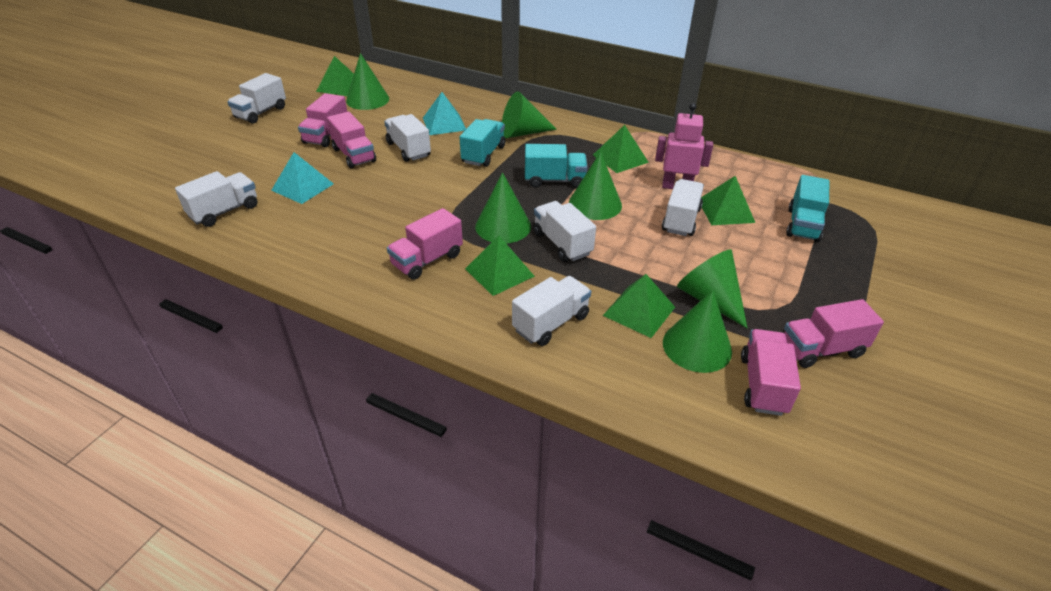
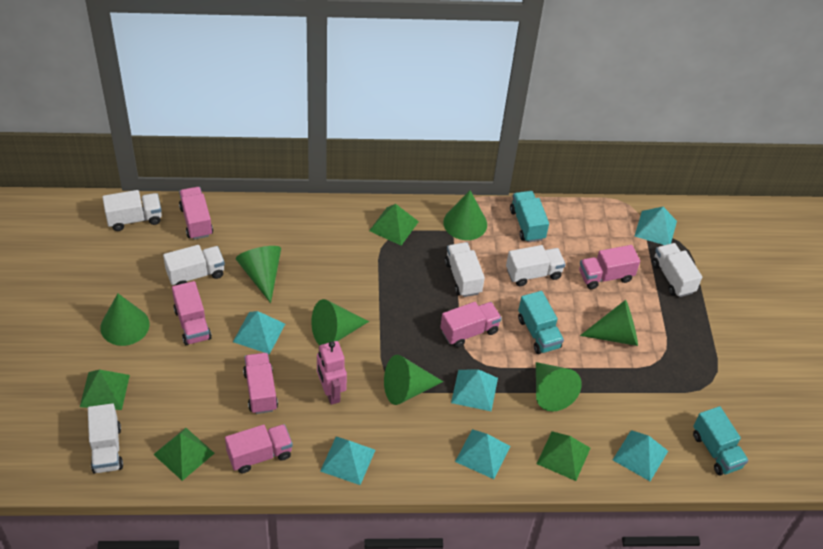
green cone: 6 -> 7
green pyramid: 5 -> 4
pink truck: 5 -> 6
turquoise pyramid: 2 -> 6

